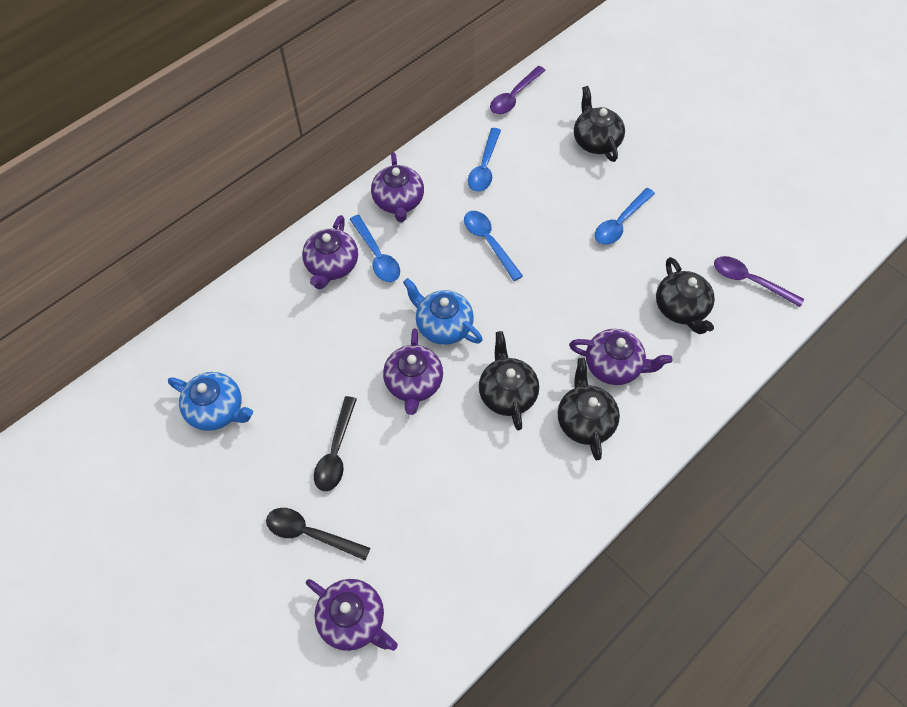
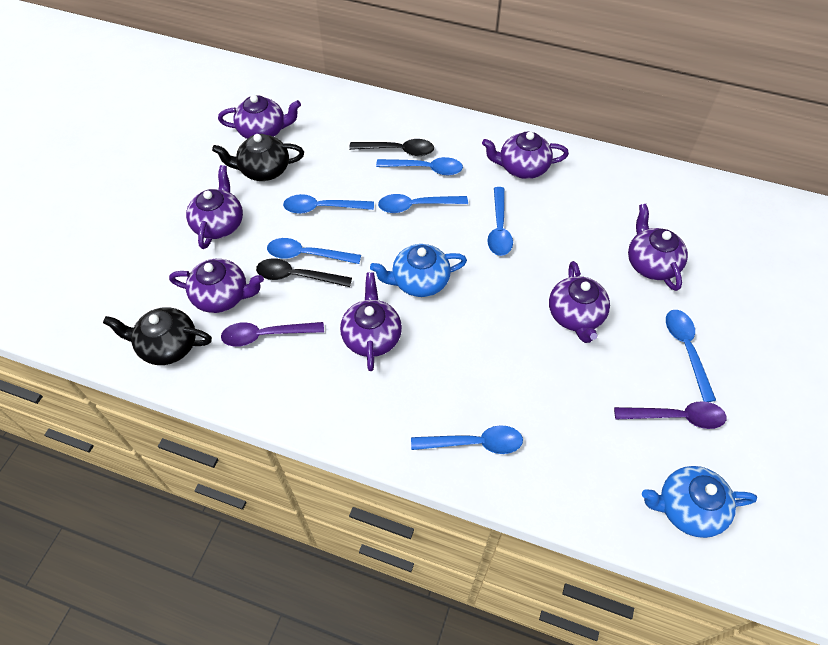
black teapot: 4 -> 2
blue spoon: 4 -> 7
purple teapot: 5 -> 7

